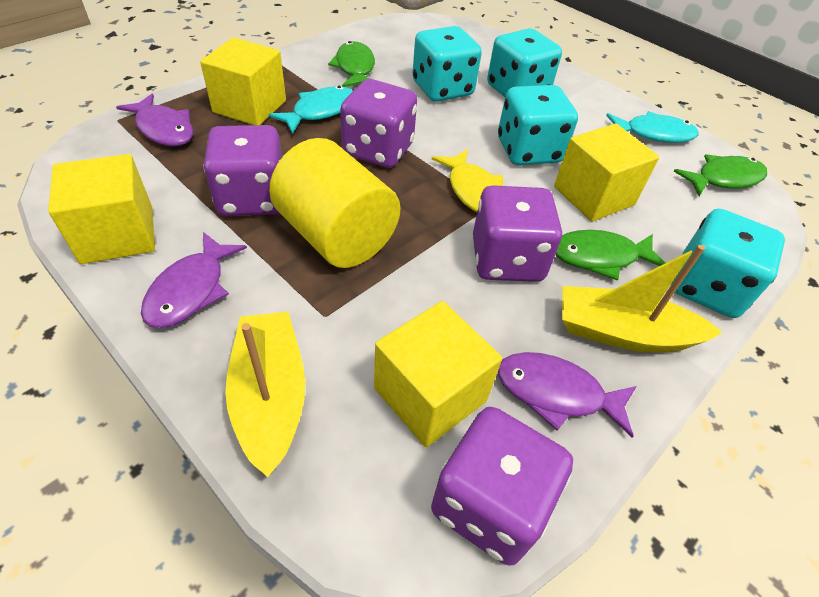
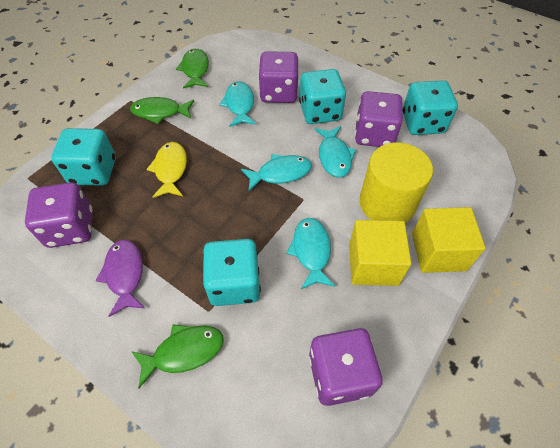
purple fish: 3 -> 1
turquoise fish: 2 -> 4
yellow boat: 2 -> 0
yellow cube: 4 -> 2

